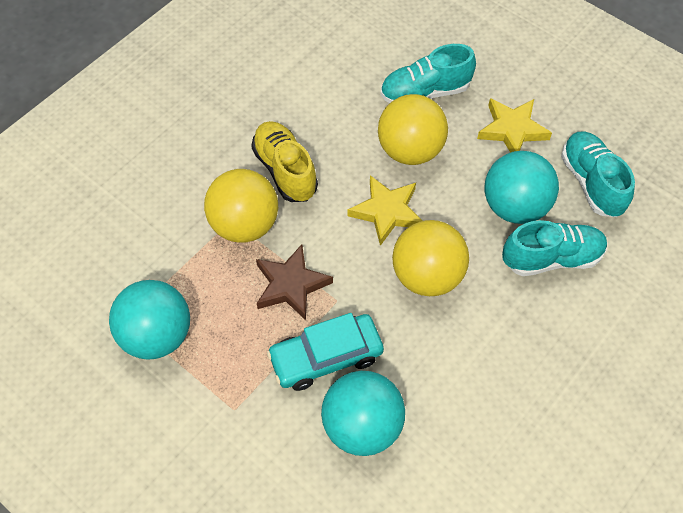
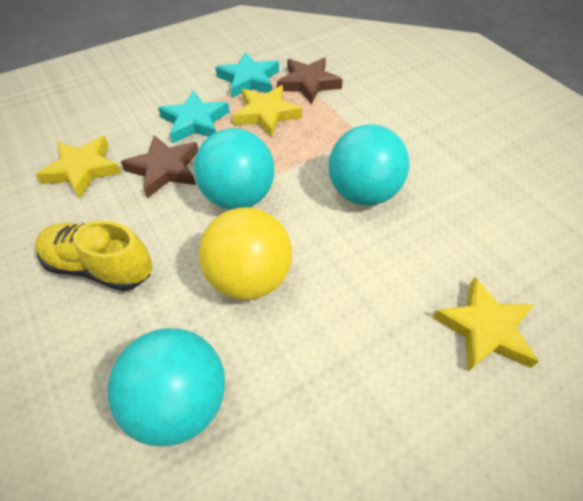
brown star: 1 -> 2
turquoise car: 1 -> 0
turquoise shoe: 3 -> 0
turquoise star: 0 -> 2
yellow ball: 3 -> 1
yellow star: 2 -> 3

